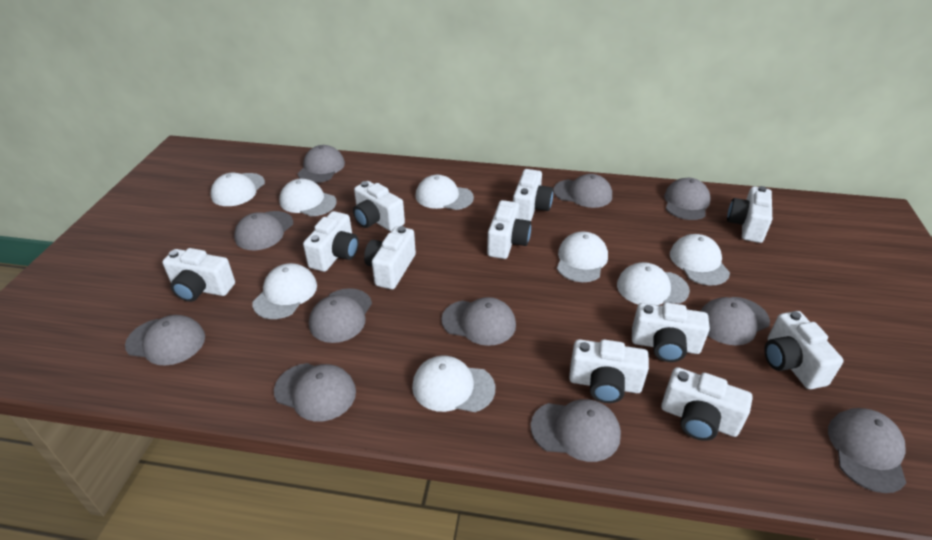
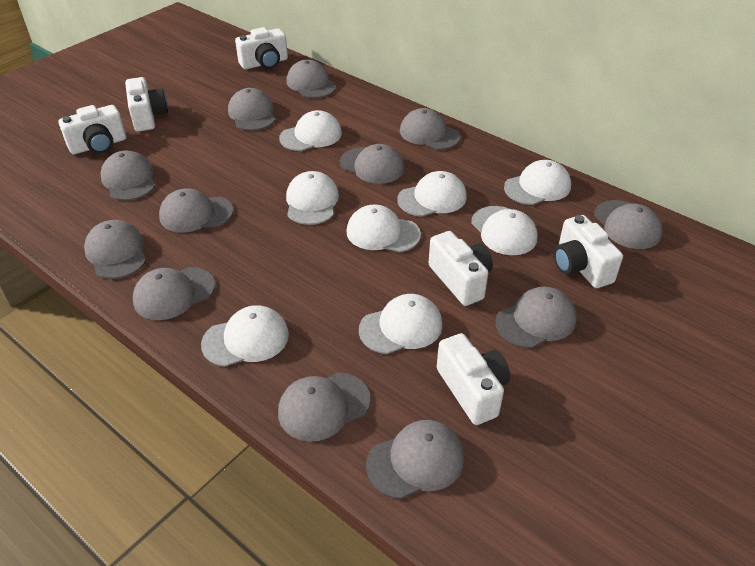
grey cap: 11 -> 12
white camera: 11 -> 6

